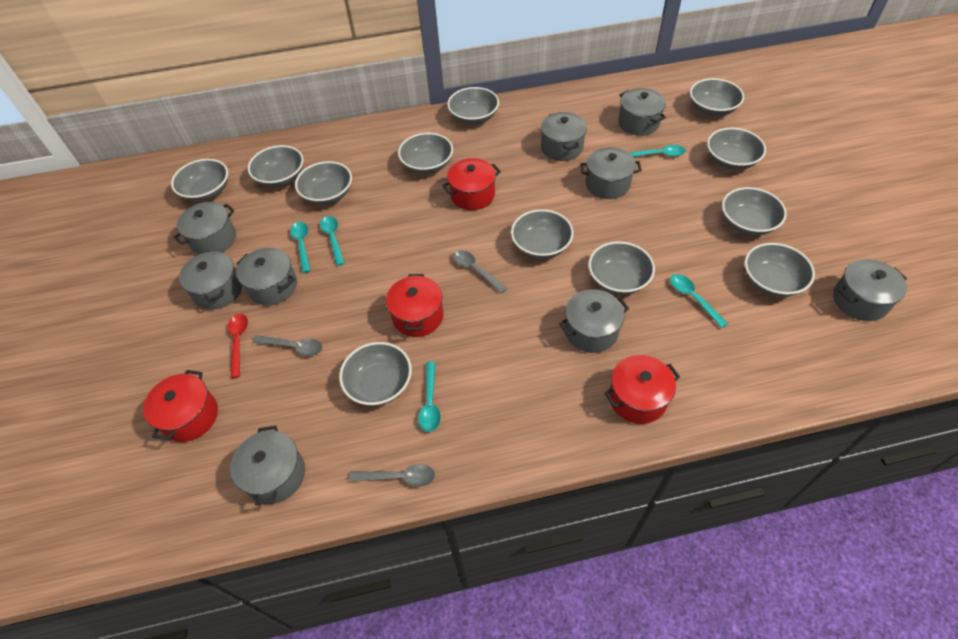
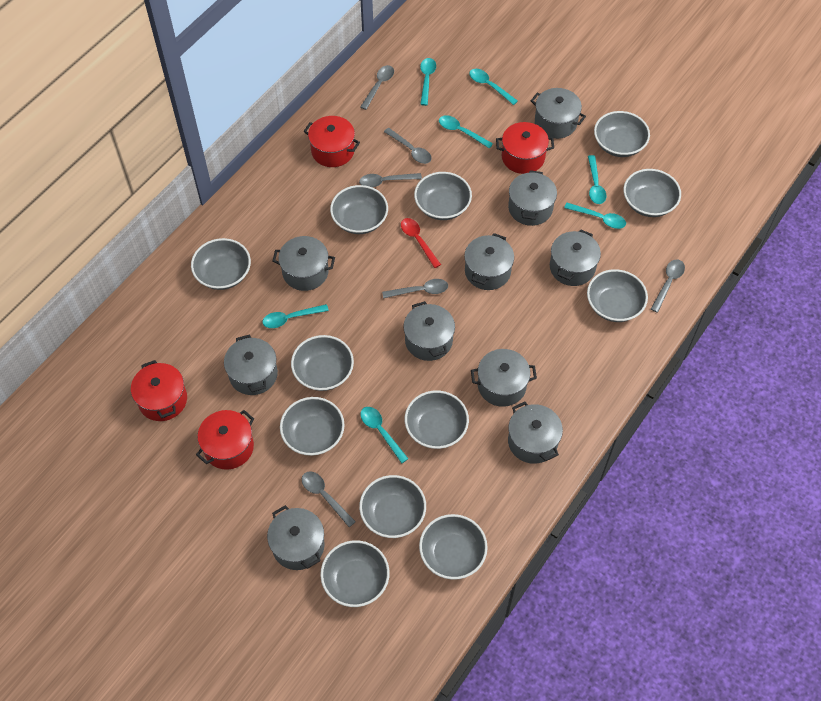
grey pot: 9 -> 10
grey spoon: 3 -> 6
turquoise spoon: 5 -> 7

